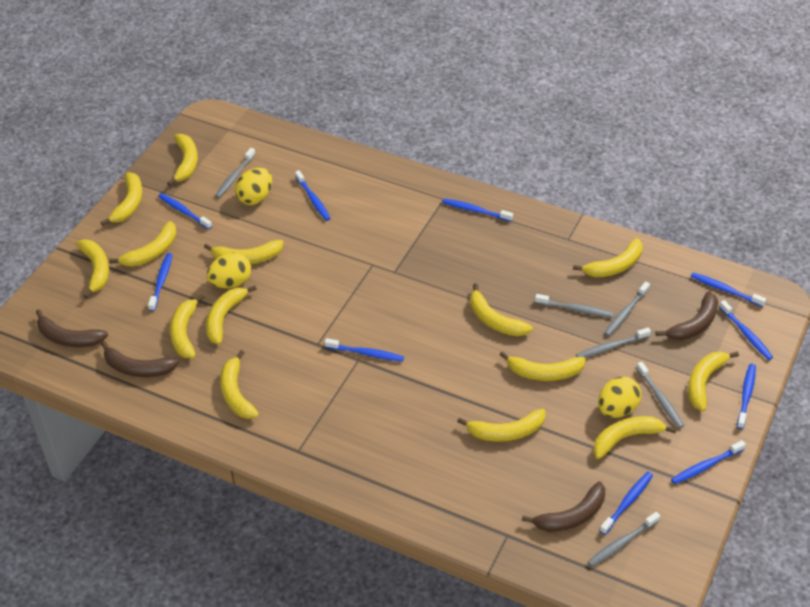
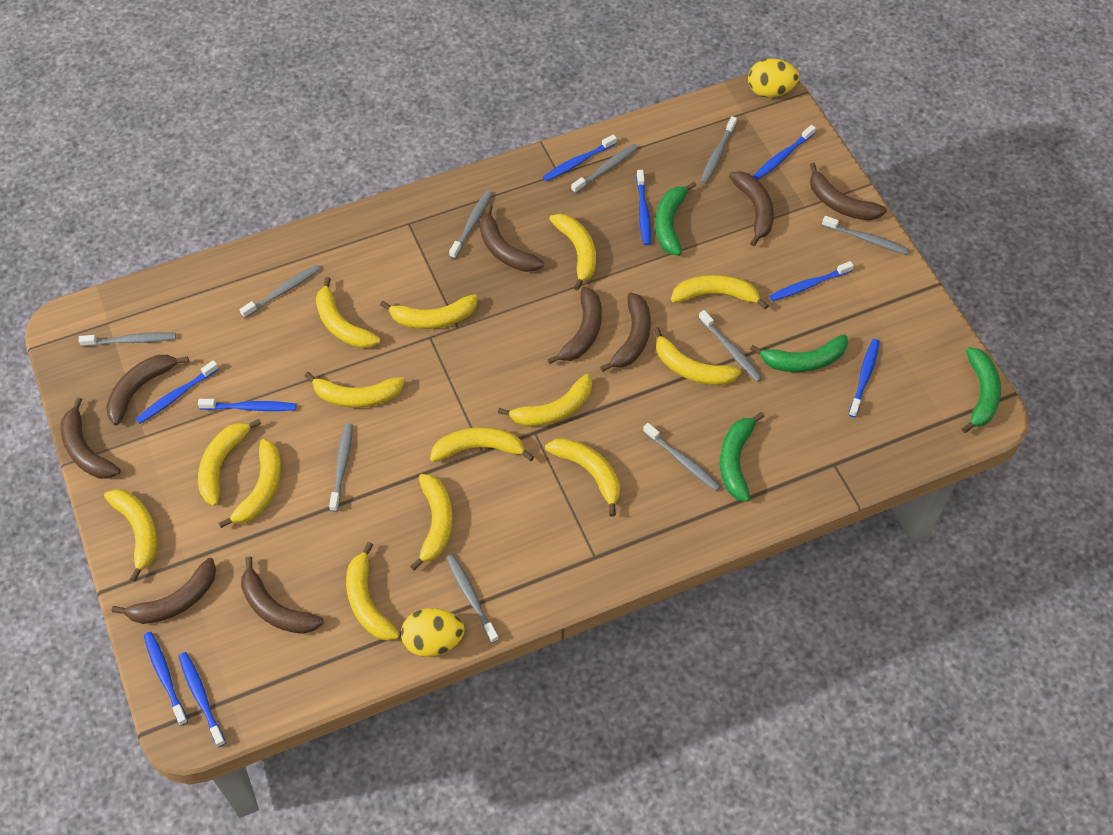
blue toothbrush: 10 -> 9
brown banana: 4 -> 9
green banana: 0 -> 4
grey toothbrush: 6 -> 10
yellow egg: 3 -> 2

